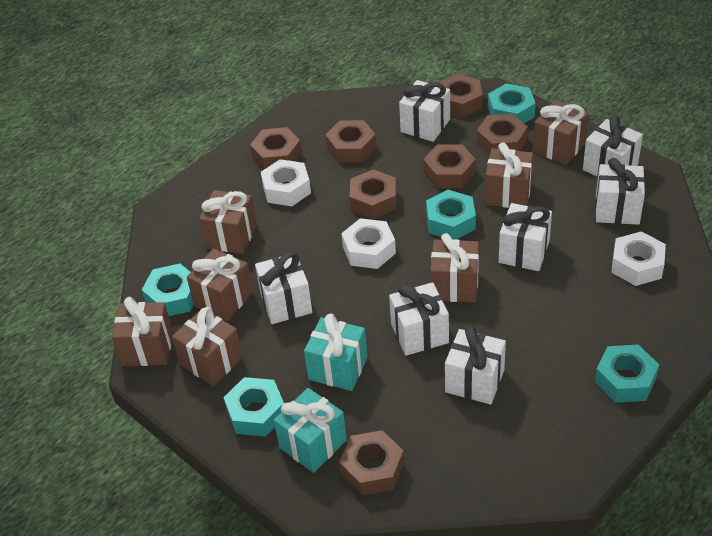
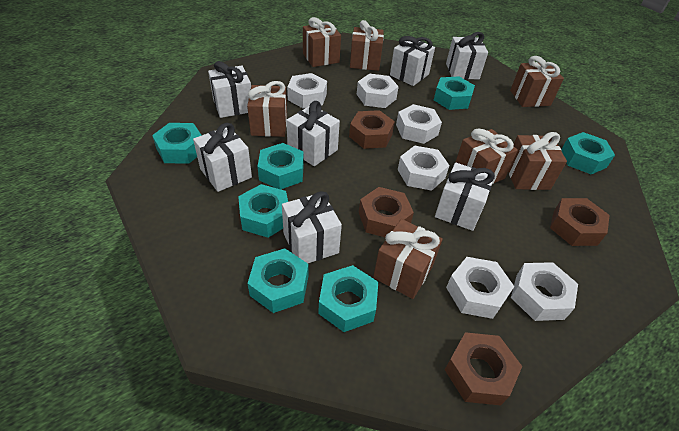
brown nut: 7 -> 4
turquoise gift: 2 -> 0
turquoise nut: 5 -> 7
white nut: 3 -> 6

